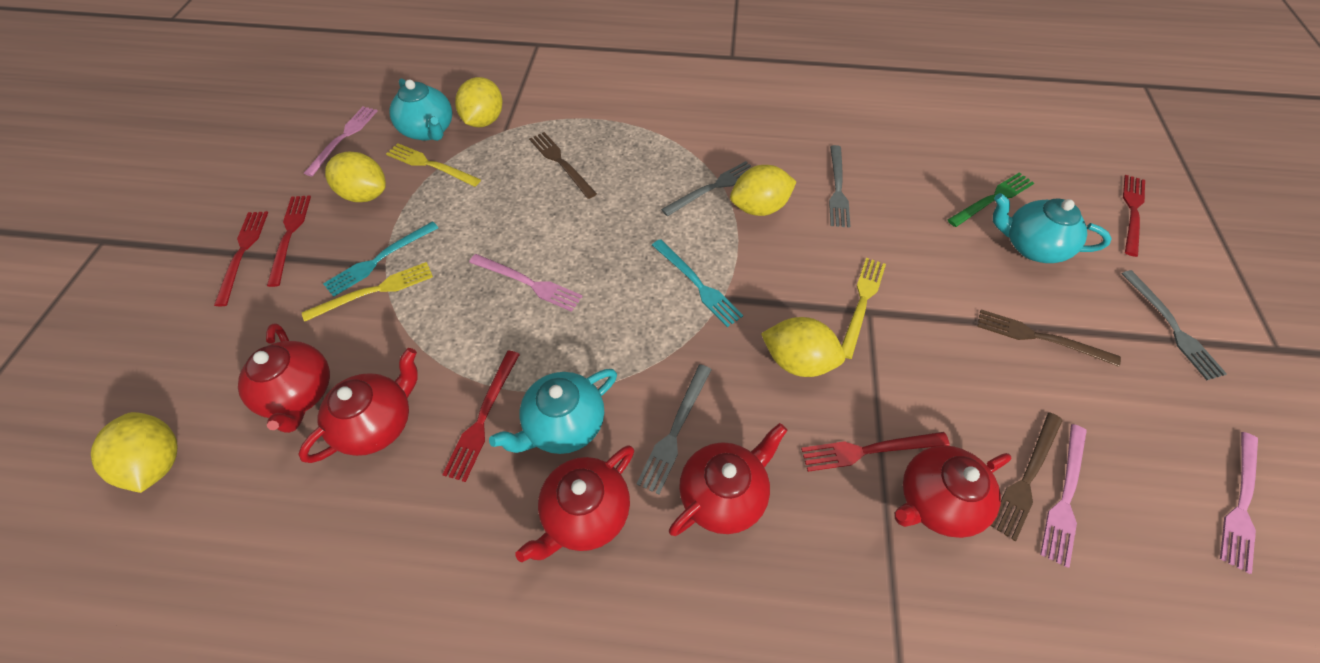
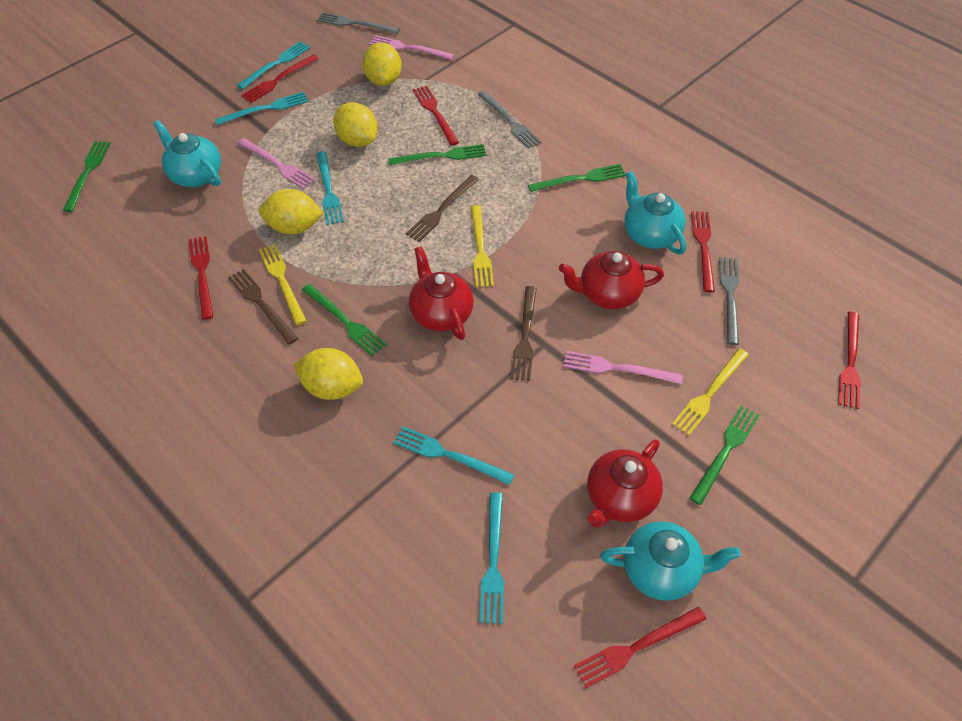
green fork: 1 -> 5
grey fork: 4 -> 3
pink fork: 4 -> 3
red fork: 5 -> 6
red teapot: 5 -> 3
turquoise fork: 2 -> 5
yellow lemon: 5 -> 4

